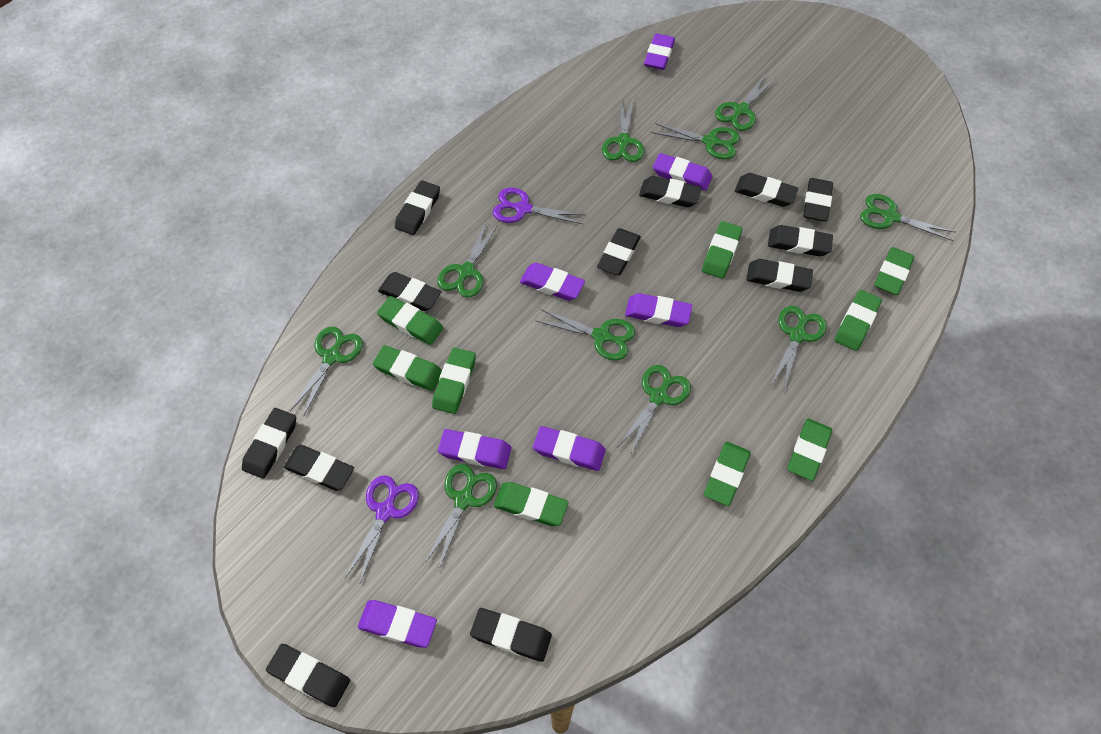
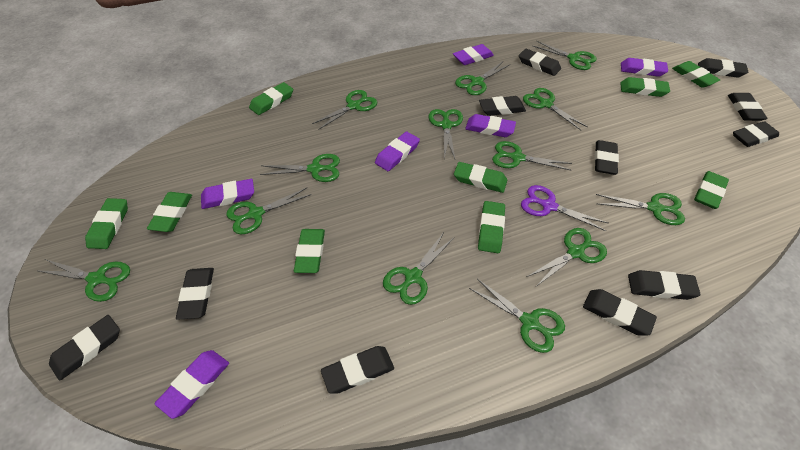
black eraser: 12 -> 11
green scissors: 10 -> 13
purple eraser: 7 -> 6
purple scissors: 2 -> 1

